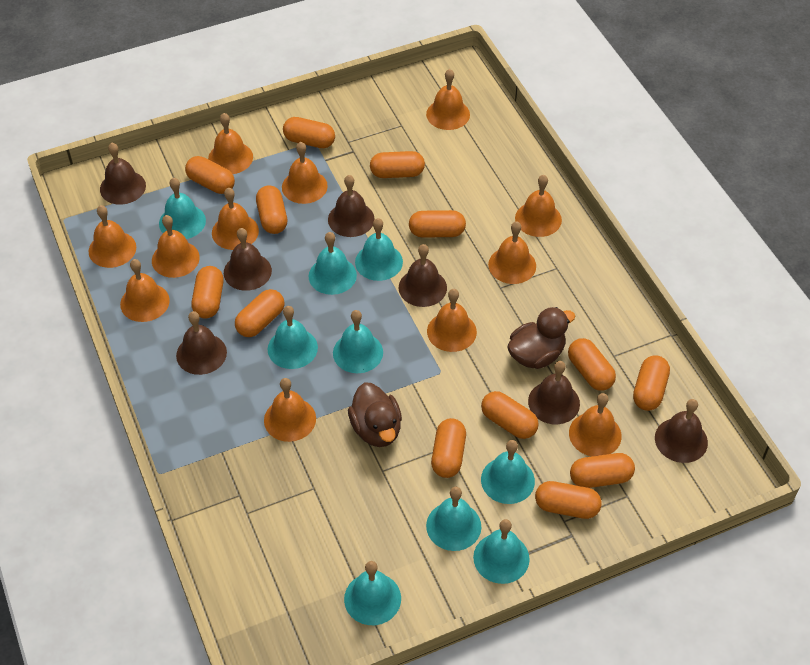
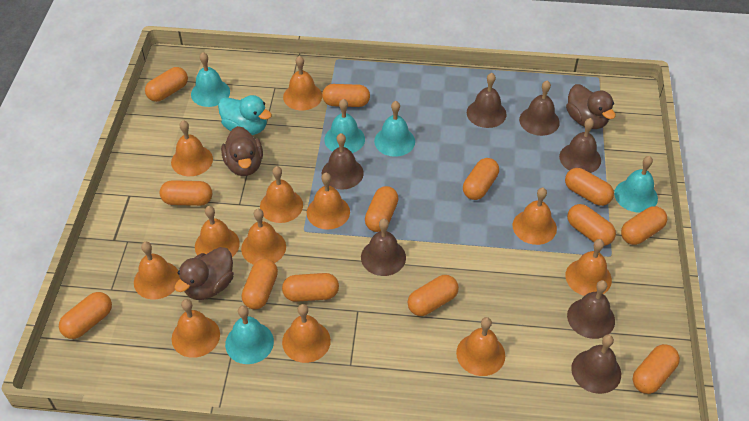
brown duck: 2 -> 3
turquoise bell: 9 -> 5
turquoise duck: 0 -> 1

